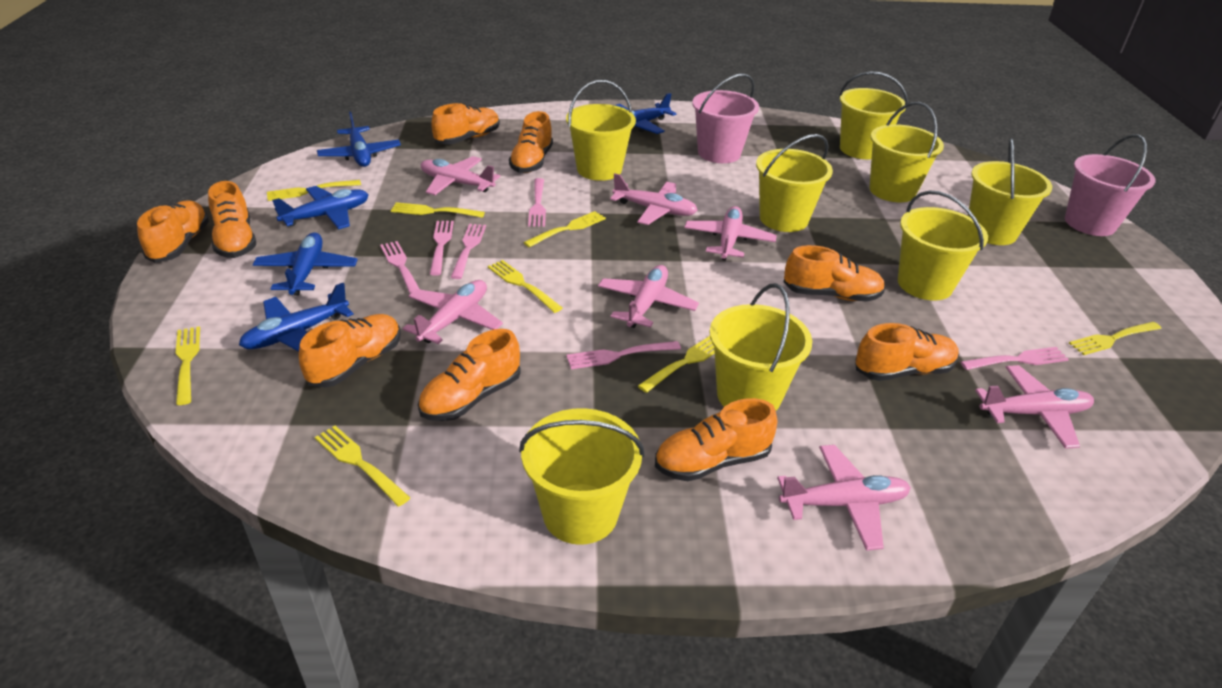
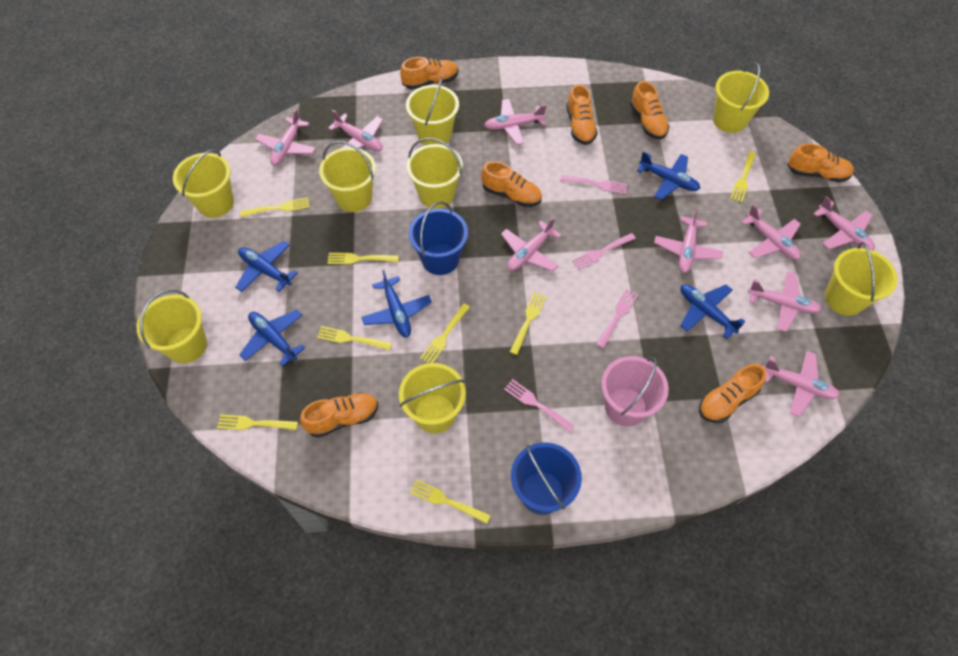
blue bucket: 0 -> 2
orange shoe: 9 -> 7
pink bucket: 2 -> 1
pink fork: 6 -> 4
pink plane: 7 -> 9

